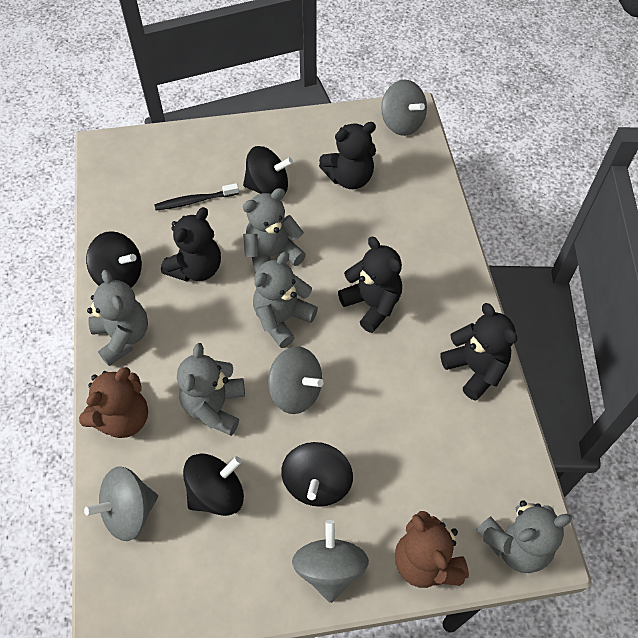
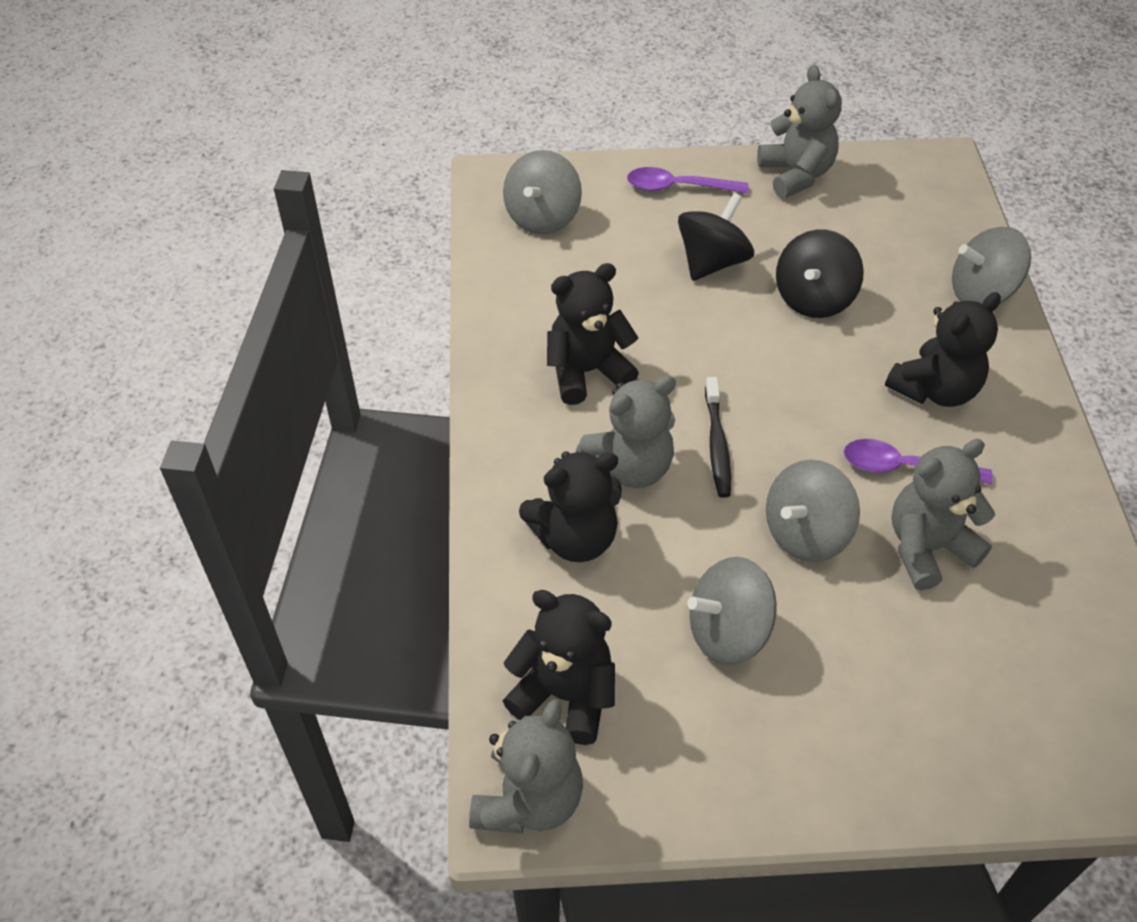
black spinning top: 4 -> 2
brown teddy bear: 2 -> 0
grey teddy bear: 5 -> 4
purple spoon: 0 -> 2

